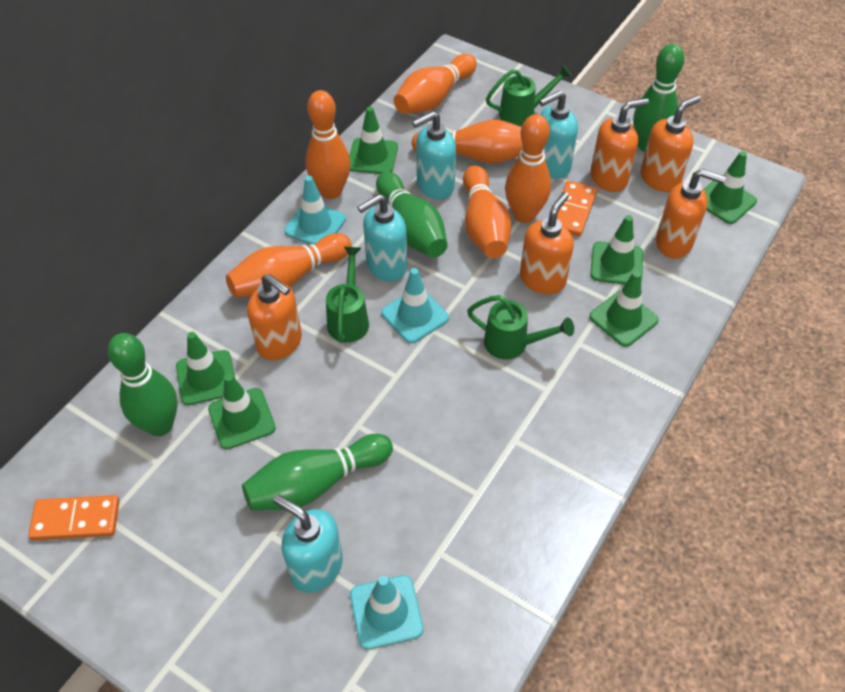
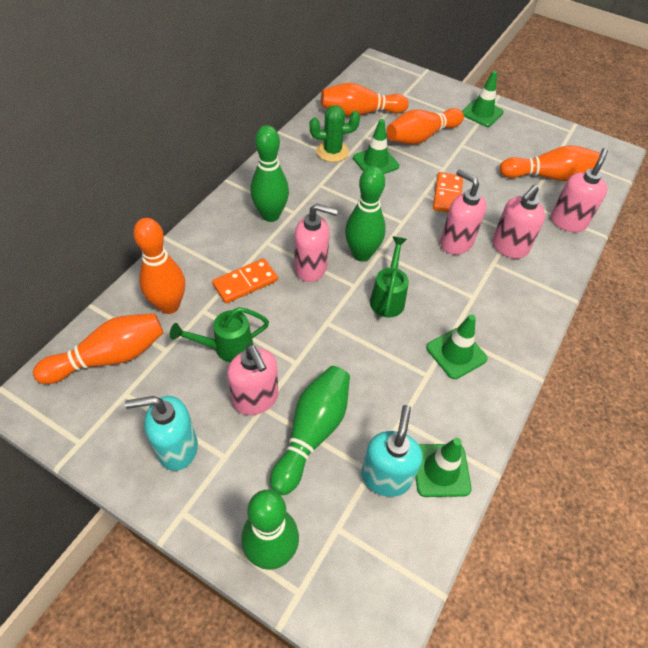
green cactus: 0 -> 1
green traffic cone: 6 -> 4
green watering can: 3 -> 2
orange bowling pin: 6 -> 5
orange soap dispenser: 5 -> 0
pink soap dispenser: 0 -> 5
turquoise soap dispenser: 4 -> 2
turquoise traffic cone: 3 -> 0

